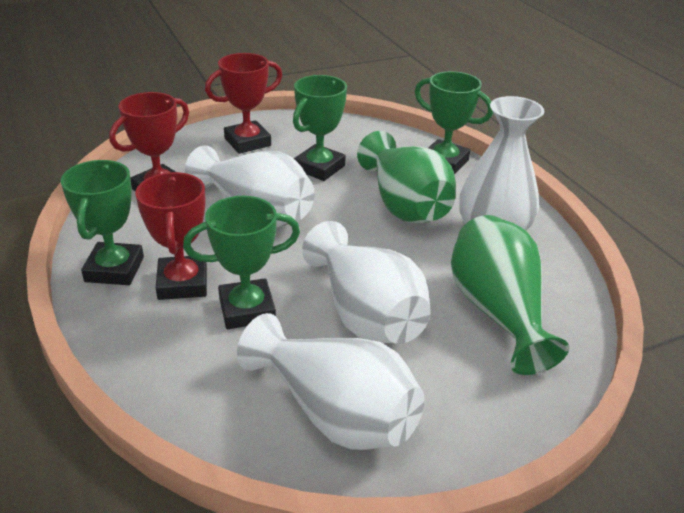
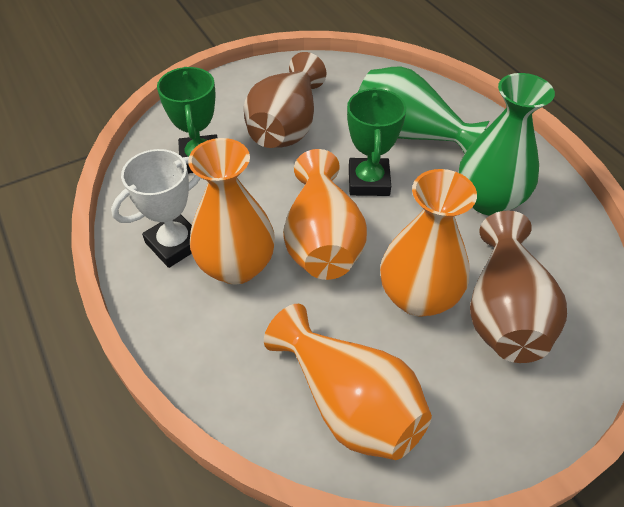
brown vase: 0 -> 2
green trophy: 4 -> 2
orange vase: 0 -> 4
red trophy: 3 -> 0
white trophy: 0 -> 1
white vase: 4 -> 0

